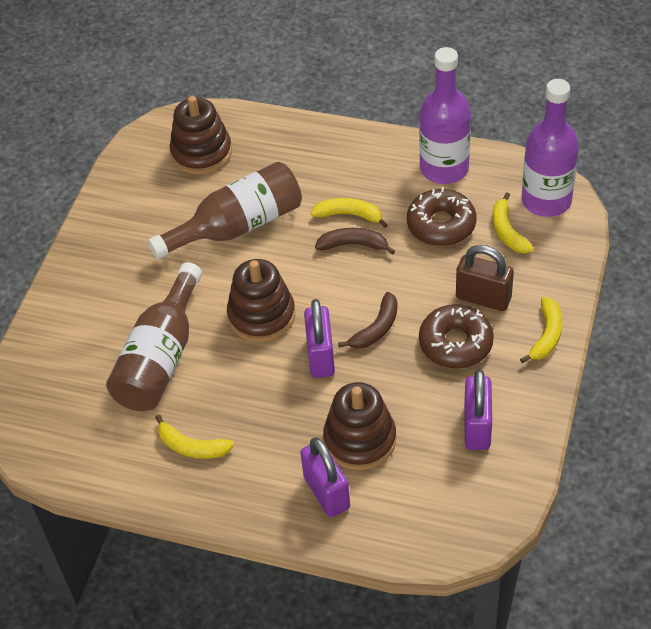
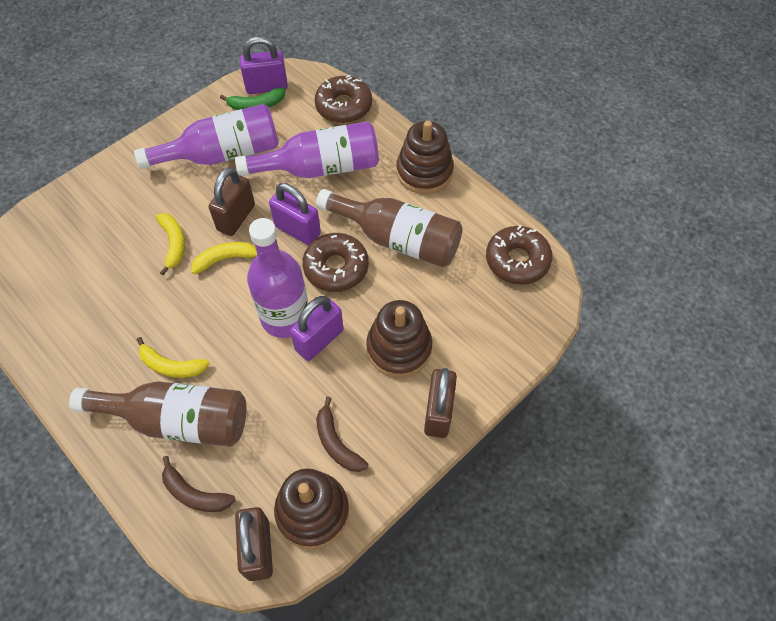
brown donut: 2 -> 3
brown padlock: 1 -> 3
green banana: 0 -> 1
purple bottle: 2 -> 3
yellow banana: 4 -> 3

